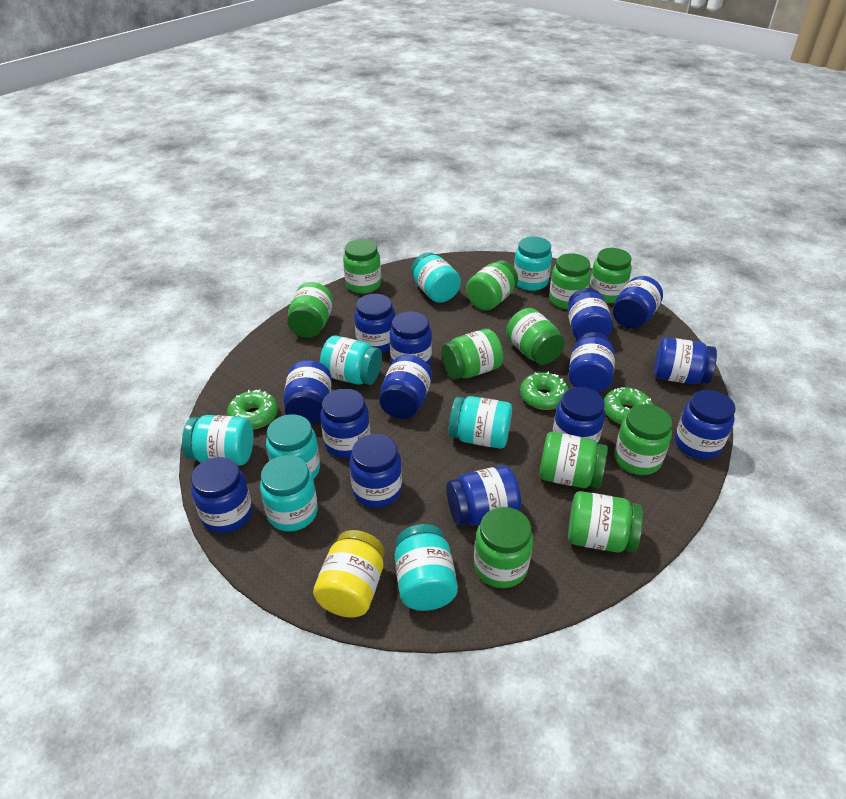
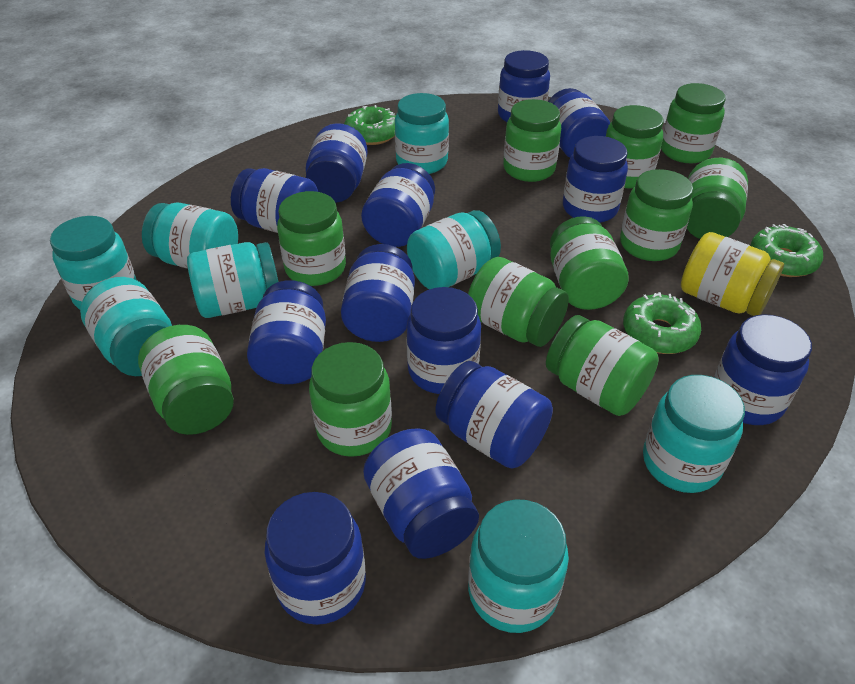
blue jar: 14 -> 13

